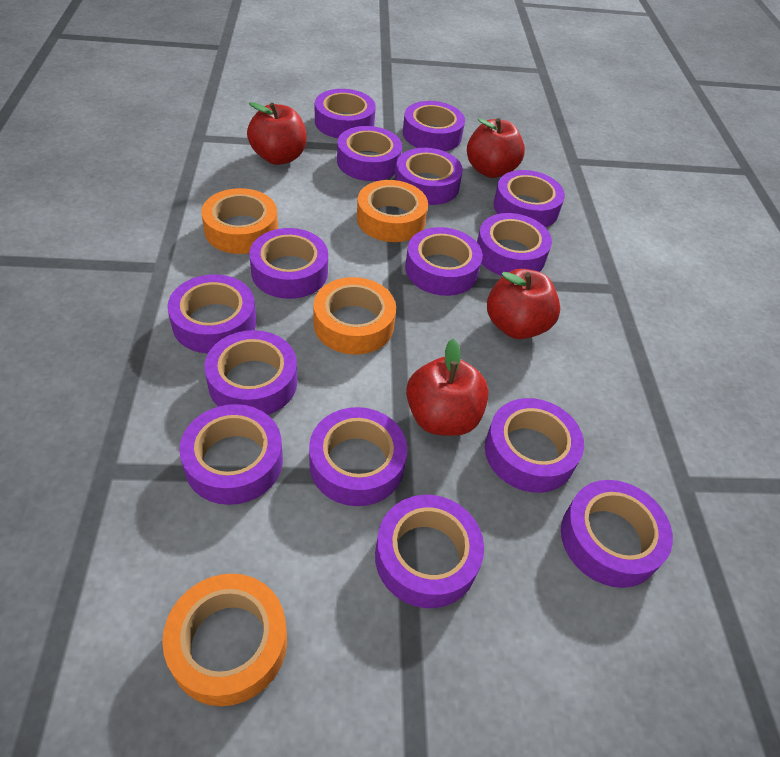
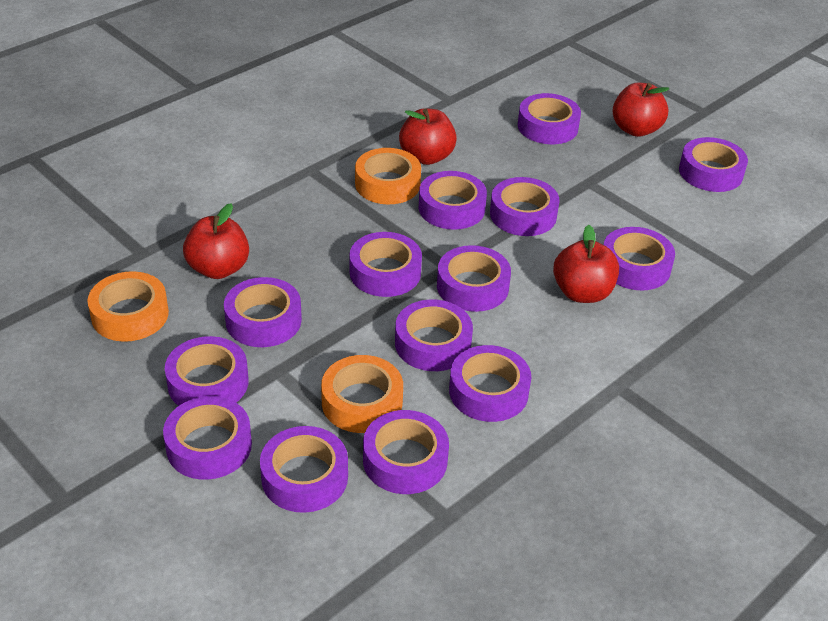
orange tape: 4 -> 3
purple tape: 15 -> 14

